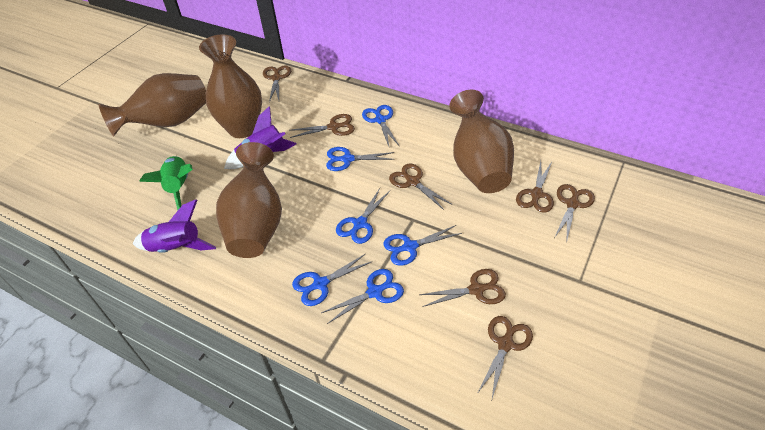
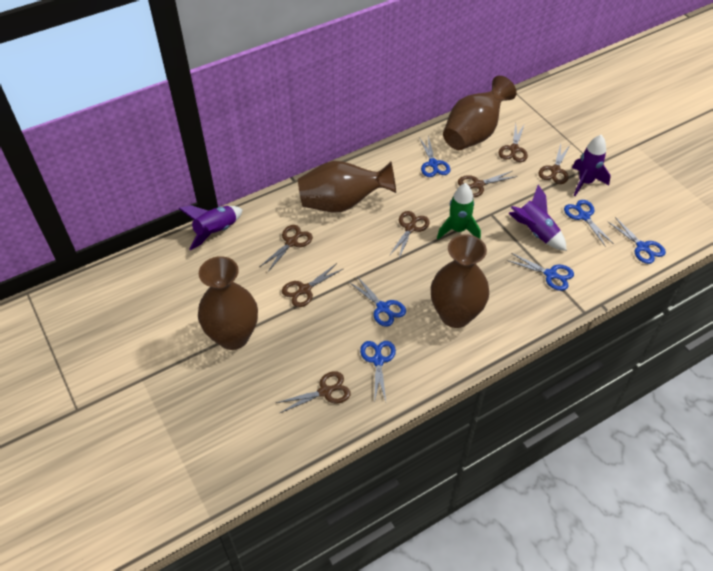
purple rocket: 2 -> 3

